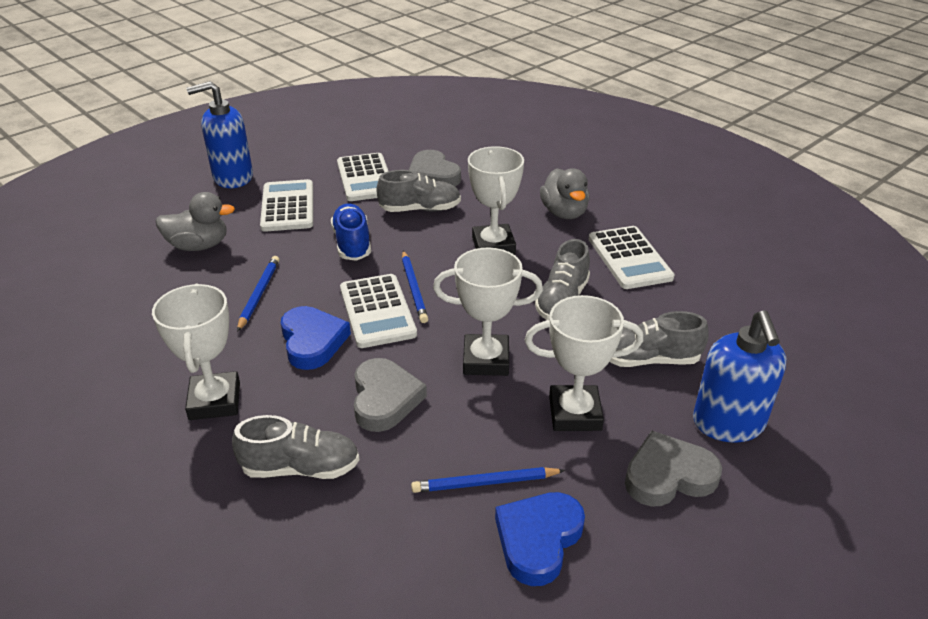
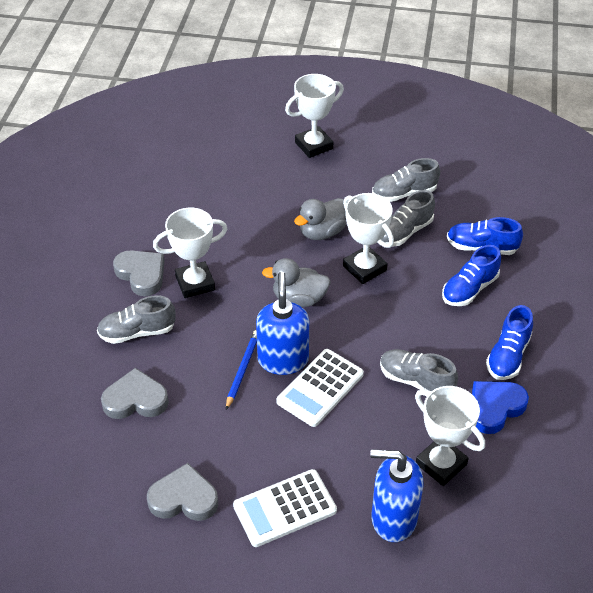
blue heart: 2 -> 1
blue pencil: 3 -> 1
blue shoe: 1 -> 3
white calculator: 4 -> 2

